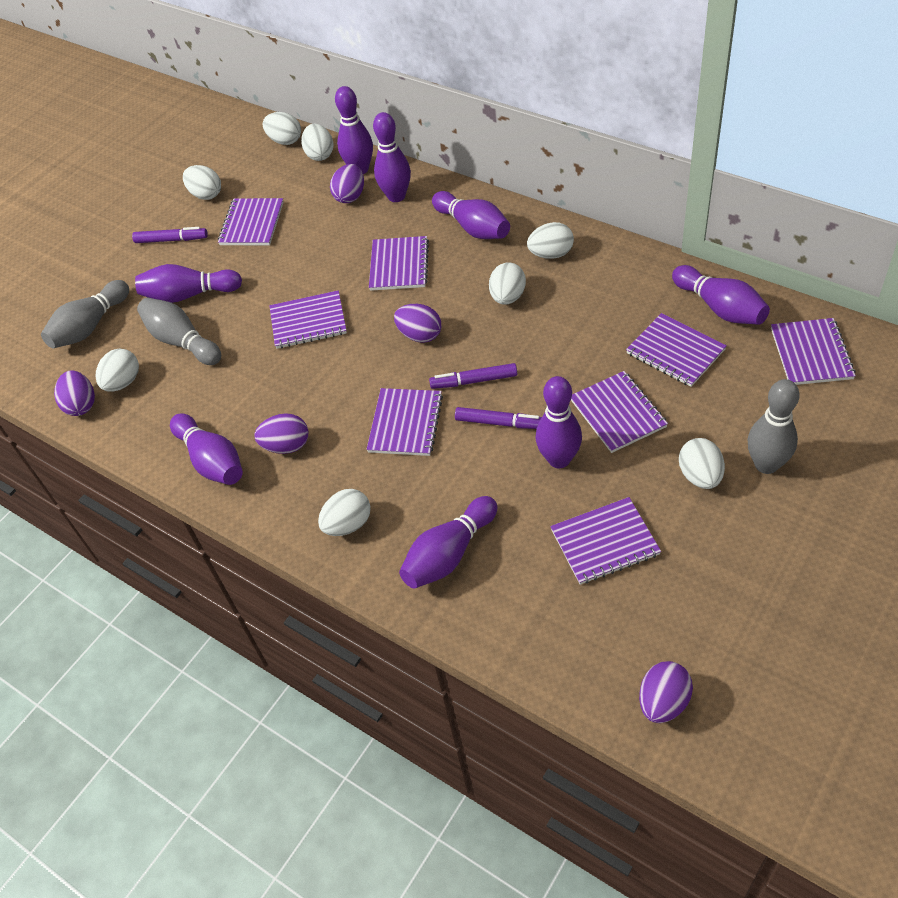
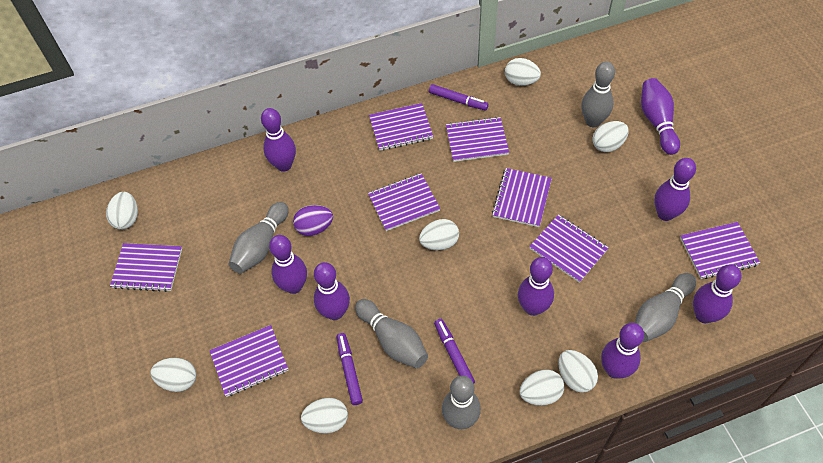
grey bowling pin: 3 -> 5
purple egg: 5 -> 1

